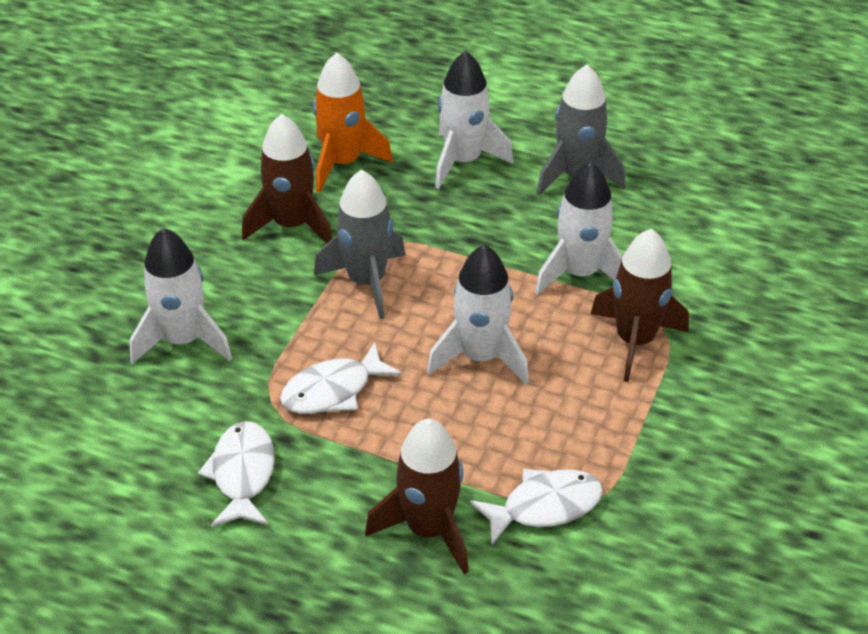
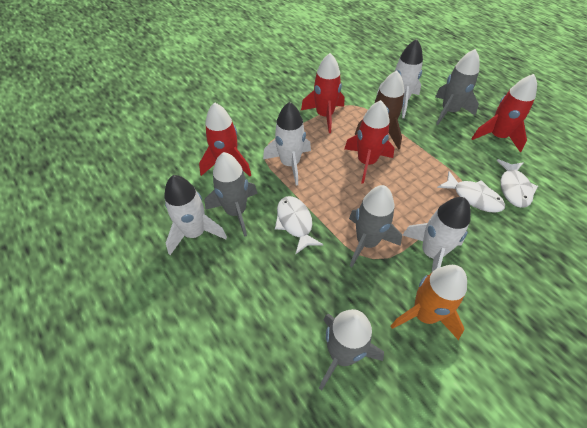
brown rocket: 3 -> 1
grey rocket: 2 -> 4
red rocket: 0 -> 4

